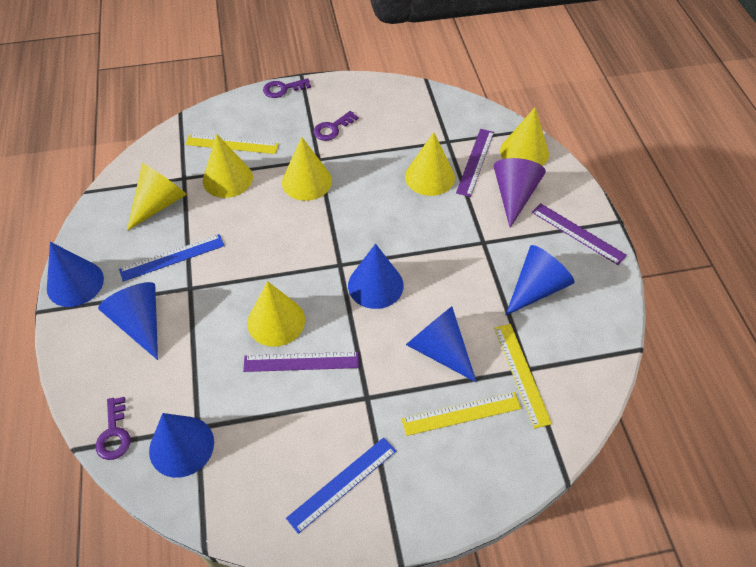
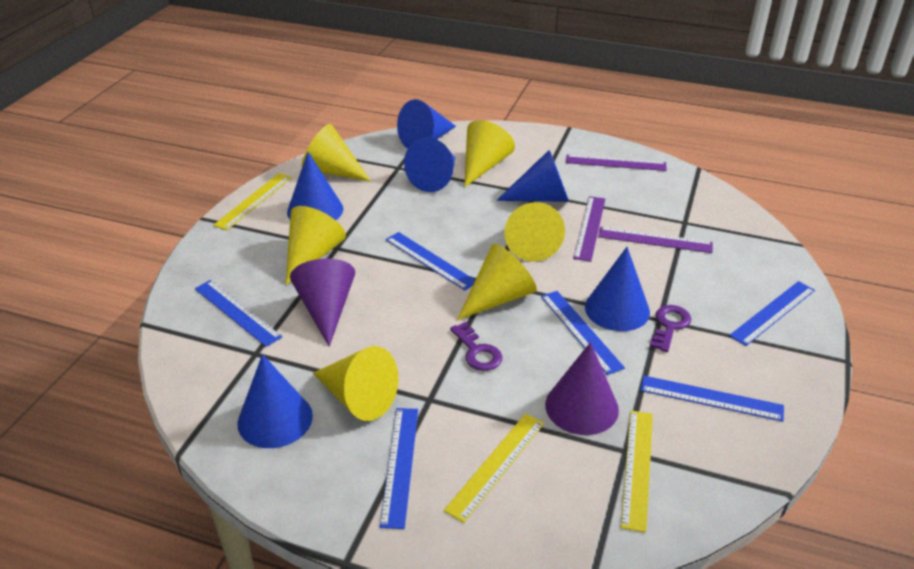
blue ruler: 2 -> 6
purple cone: 1 -> 2
purple key: 3 -> 2

